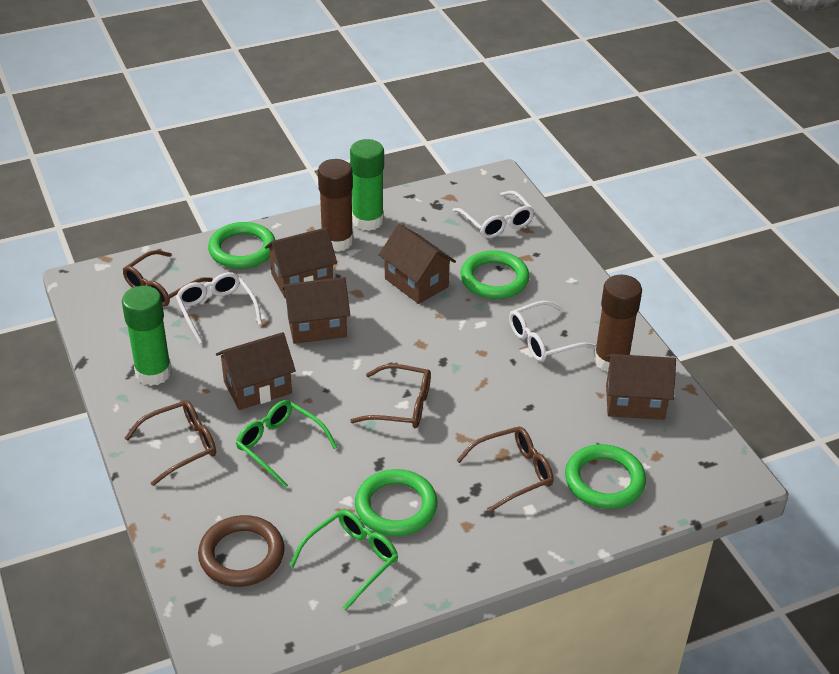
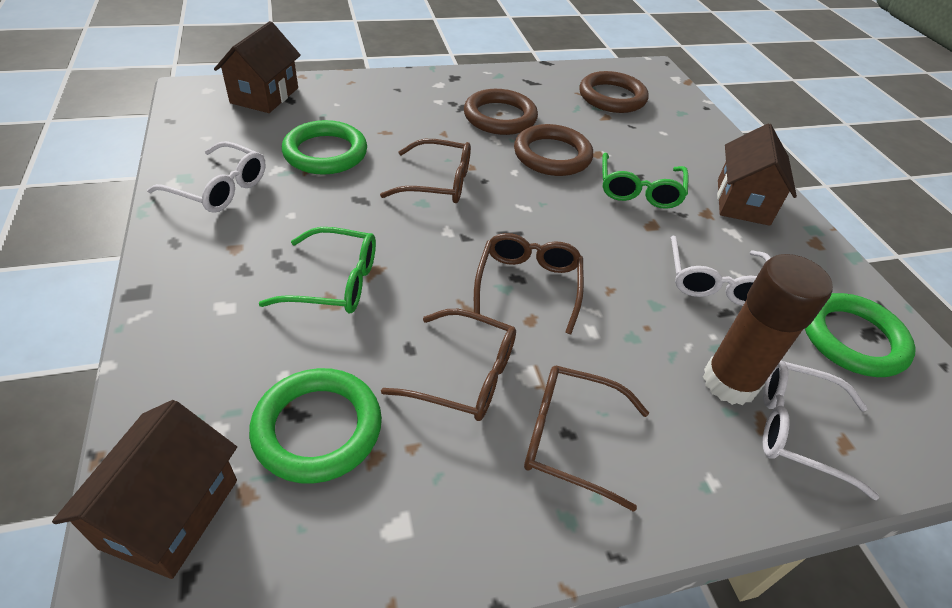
brown glue stick: 2 -> 1
brown house: 5 -> 3
brown ring: 1 -> 3
green glue stick: 2 -> 0
green ring: 4 -> 3

